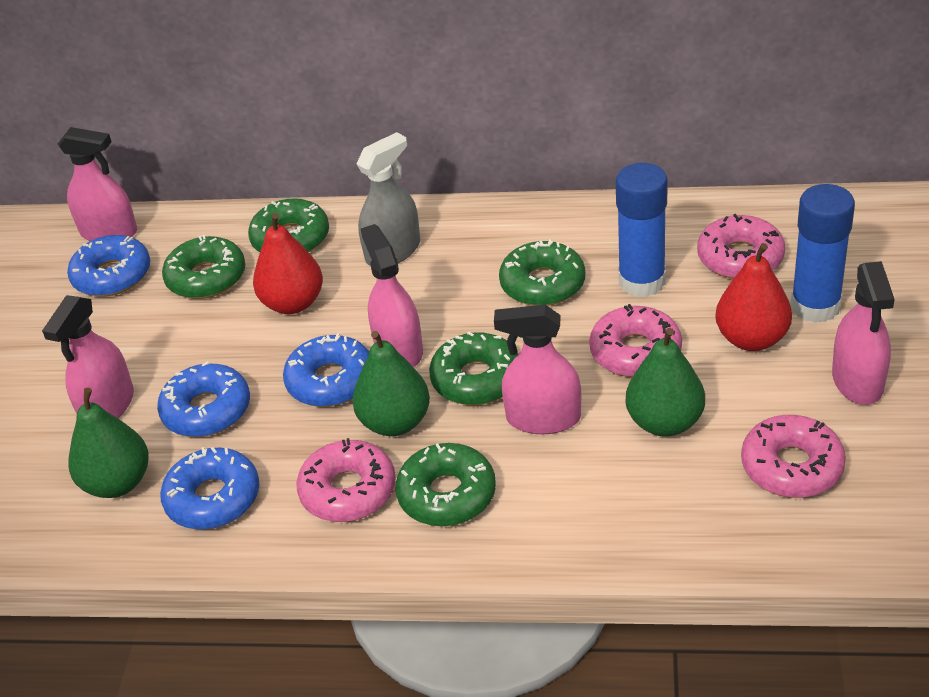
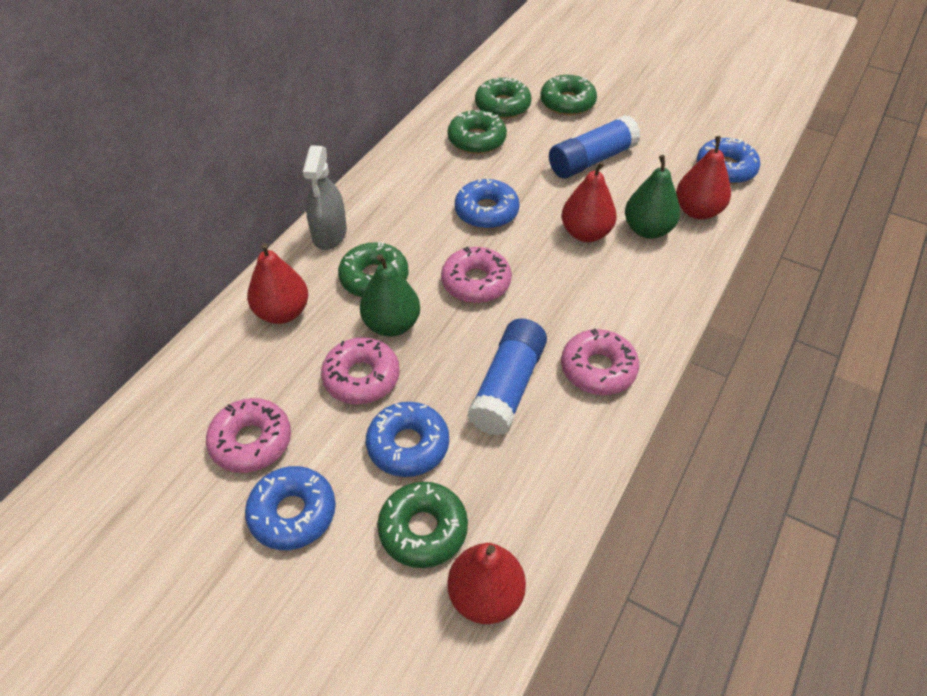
green pear: 3 -> 2
pink spray bottle: 5 -> 0
red pear: 2 -> 4

